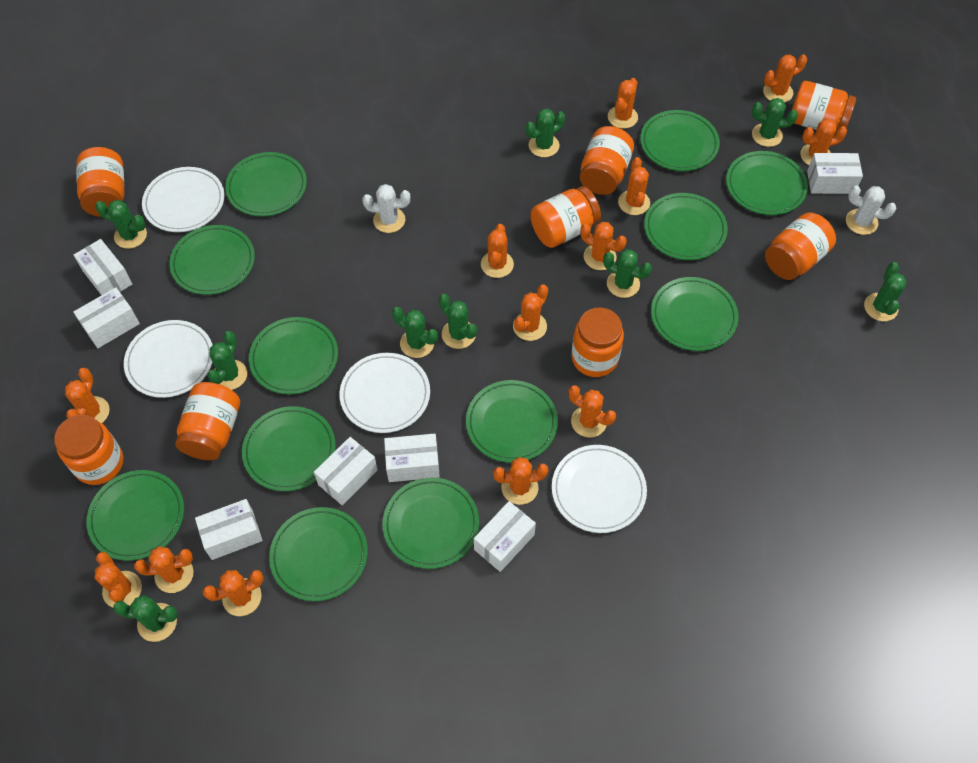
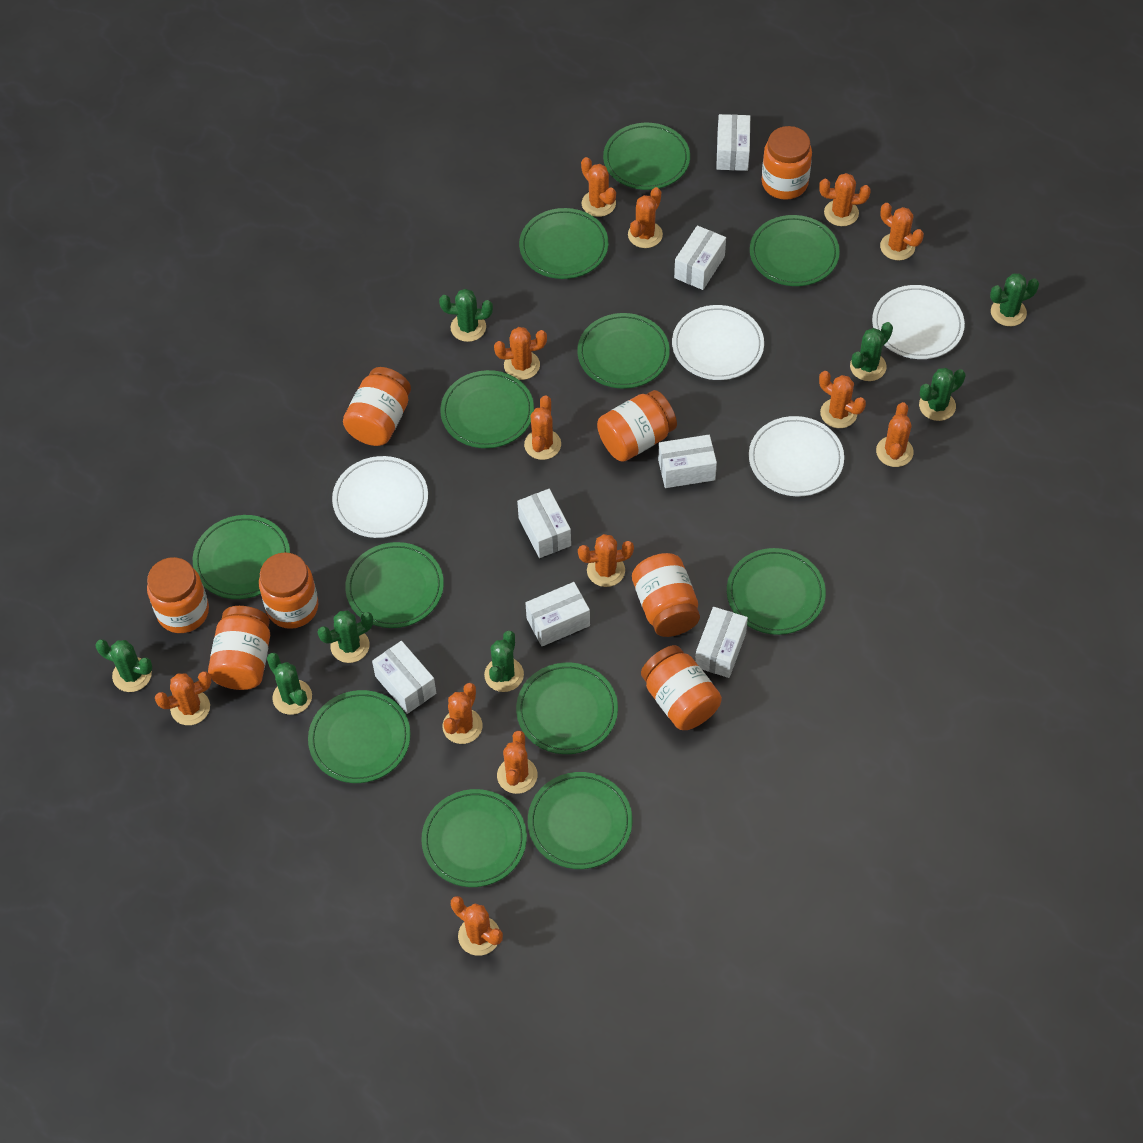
green cactus: 9 -> 8
white cactus: 2 -> 0

